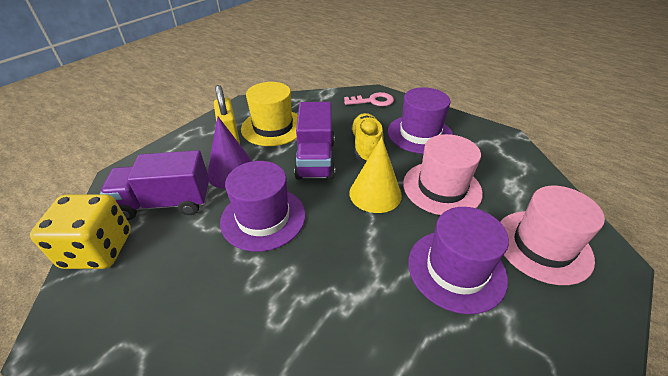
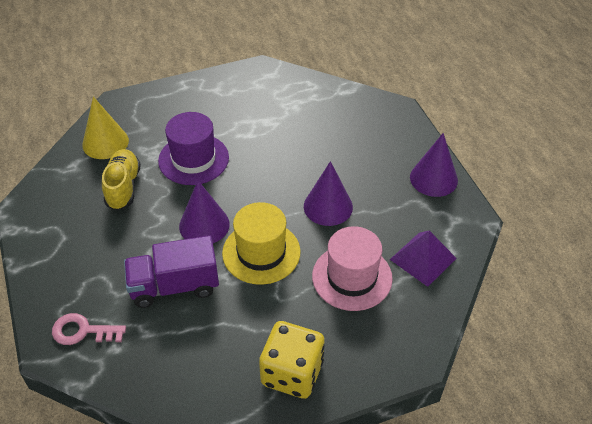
pink hat: 2 -> 1
purple cone: 1 -> 3
purple hat: 3 -> 1
purple pyramid: 0 -> 1
purple truck: 2 -> 1
yellow padlock: 1 -> 0

